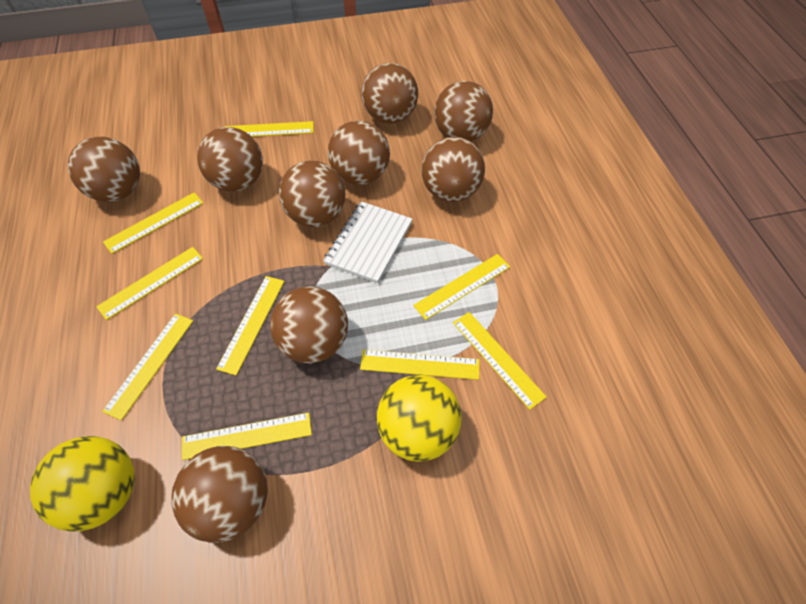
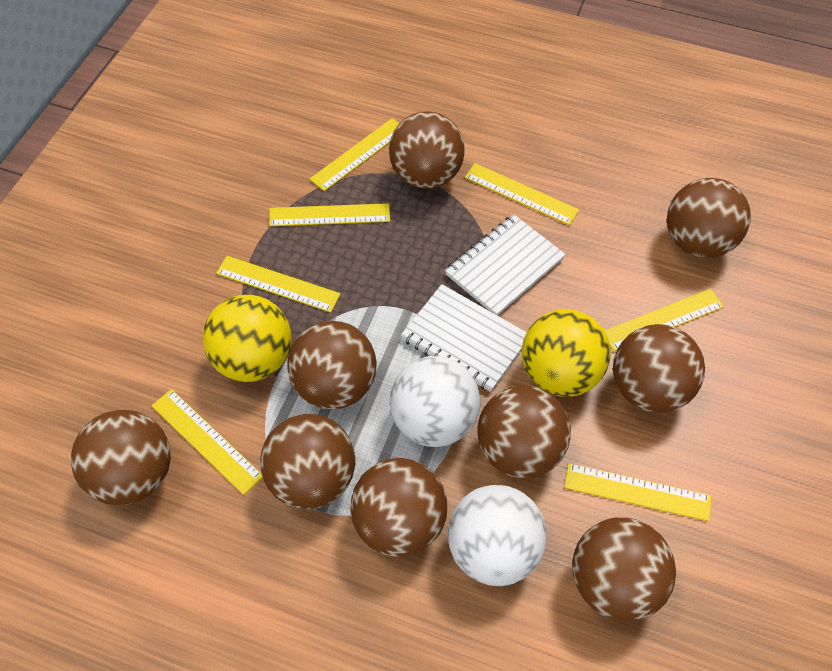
white ball: 0 -> 2
white notebook: 1 -> 2
yellow ruler: 9 -> 7

